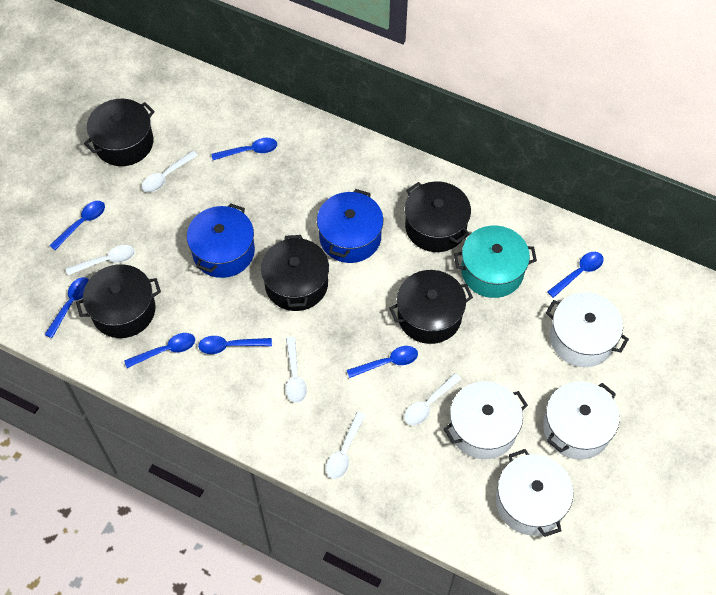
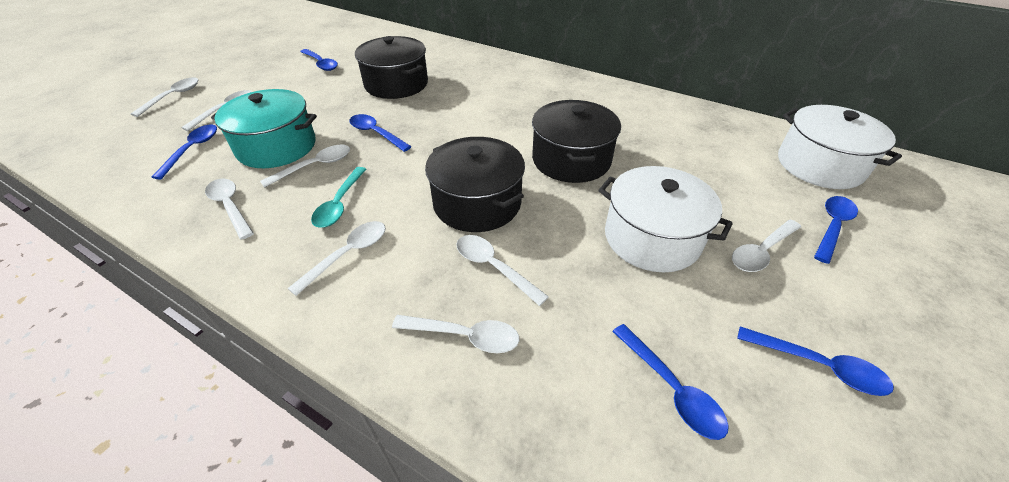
black pot: 5 -> 3
blue pot: 2 -> 0
blue spoon: 7 -> 6
turquoise spoon: 0 -> 1
white pot: 4 -> 2
white spoon: 5 -> 8

